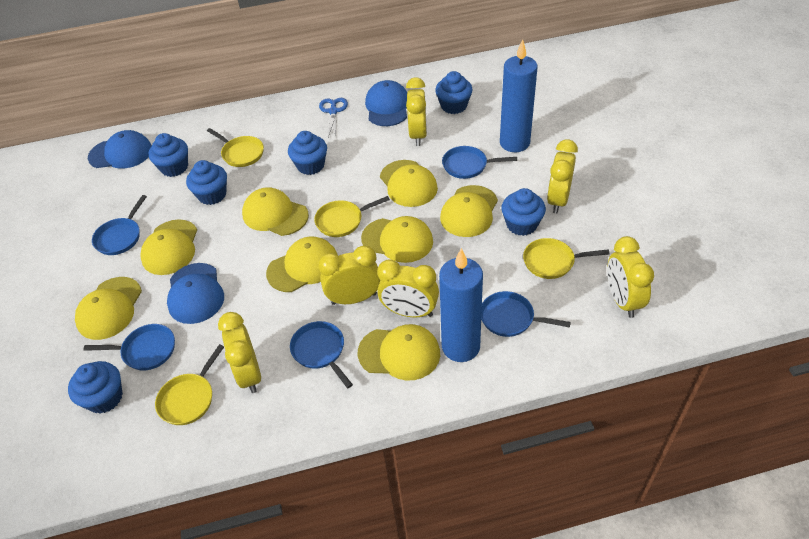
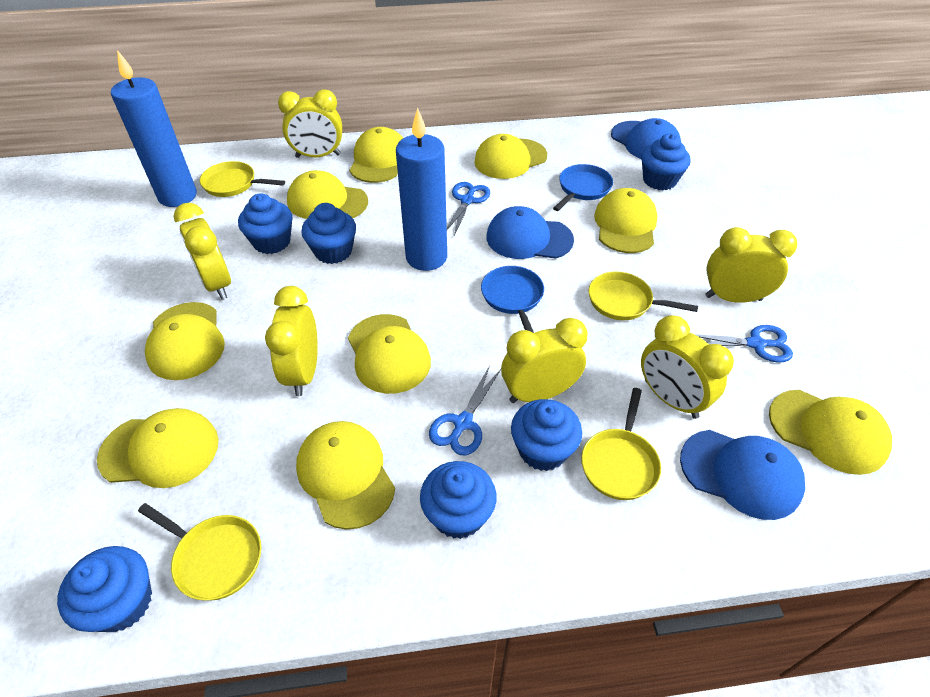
blue pan: 5 -> 2
blue scissors: 1 -> 3
yellow cap: 8 -> 9

